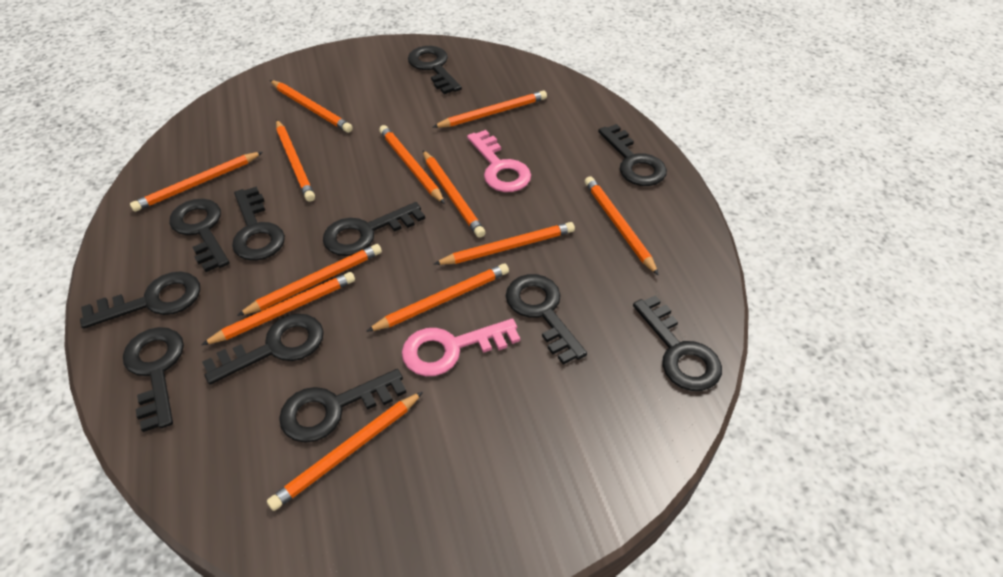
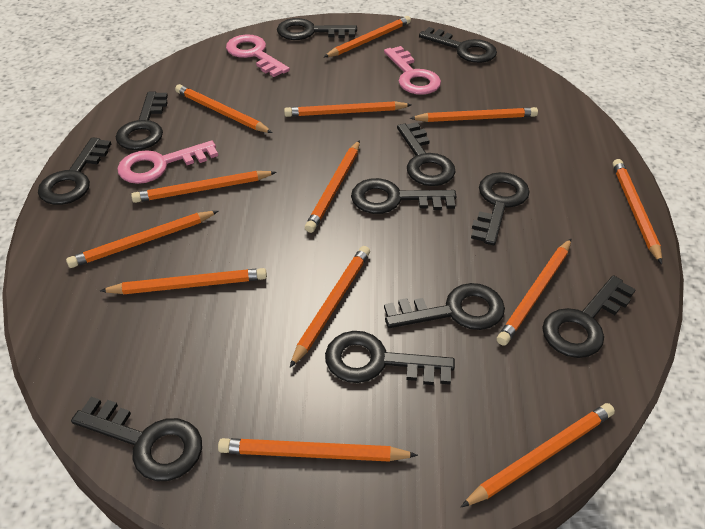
orange pencil: 12 -> 13
pink key: 2 -> 3

